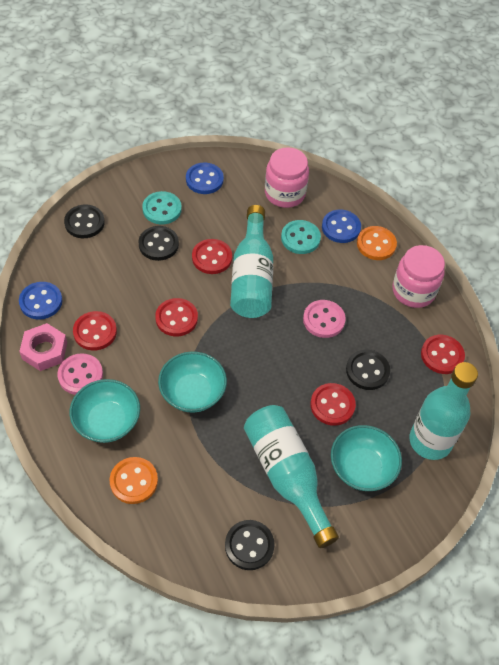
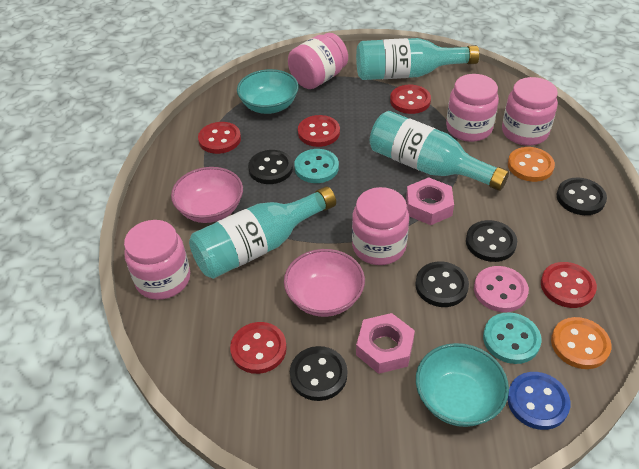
black button: 4 -> 5
blue button: 3 -> 1
pink bowl: 0 -> 2
pink button: 2 -> 1
pink jar: 2 -> 5
pink nut: 1 -> 2
turquoise bowl: 3 -> 2

